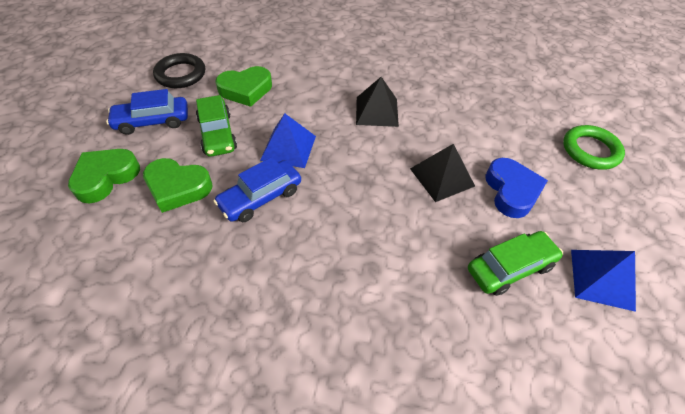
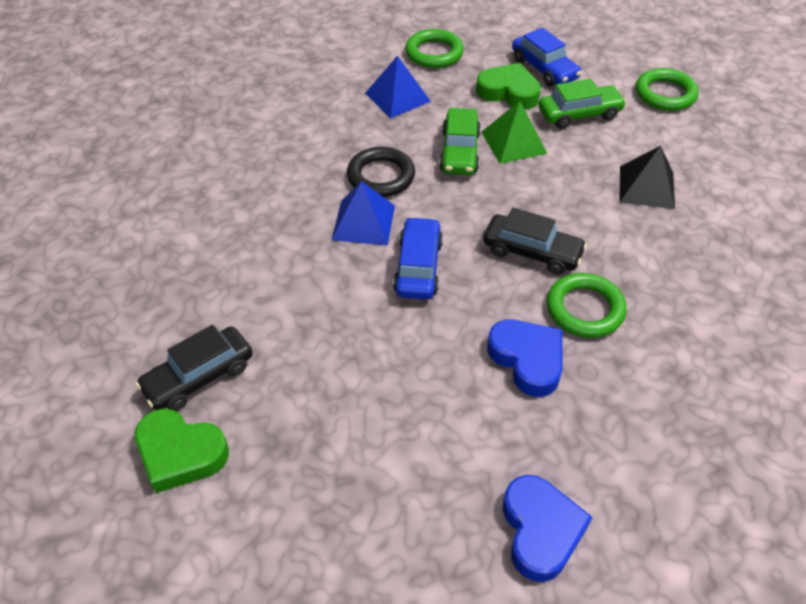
black car: 0 -> 2
black pyramid: 2 -> 1
blue heart: 1 -> 2
green heart: 3 -> 2
green pyramid: 0 -> 1
green ring: 1 -> 3

